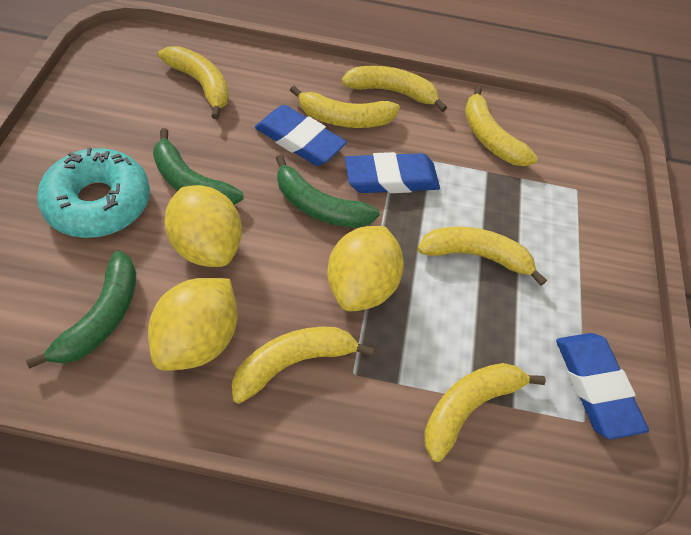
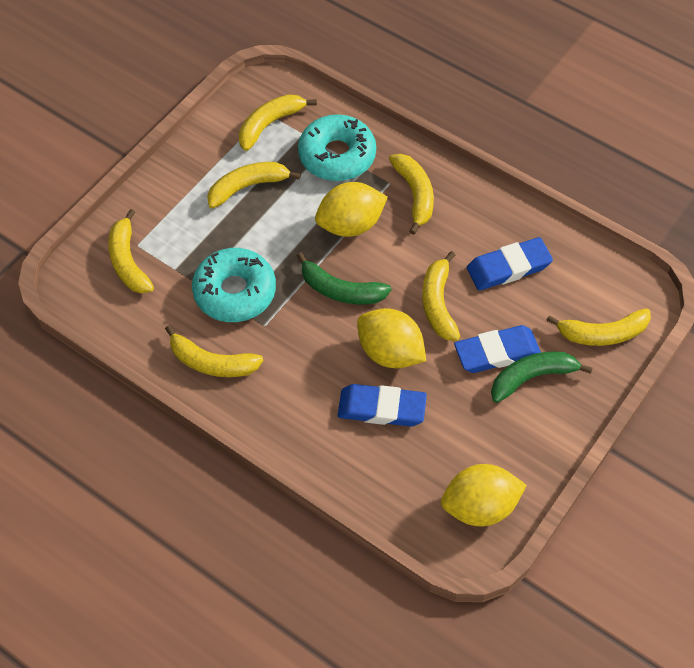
green banana: 3 -> 2
turquoise donut: 1 -> 2

